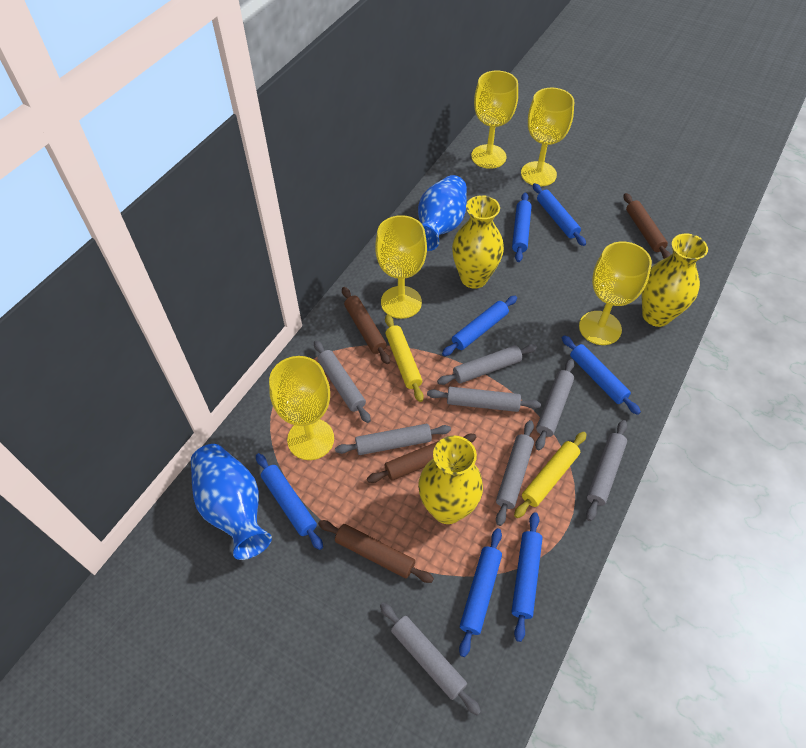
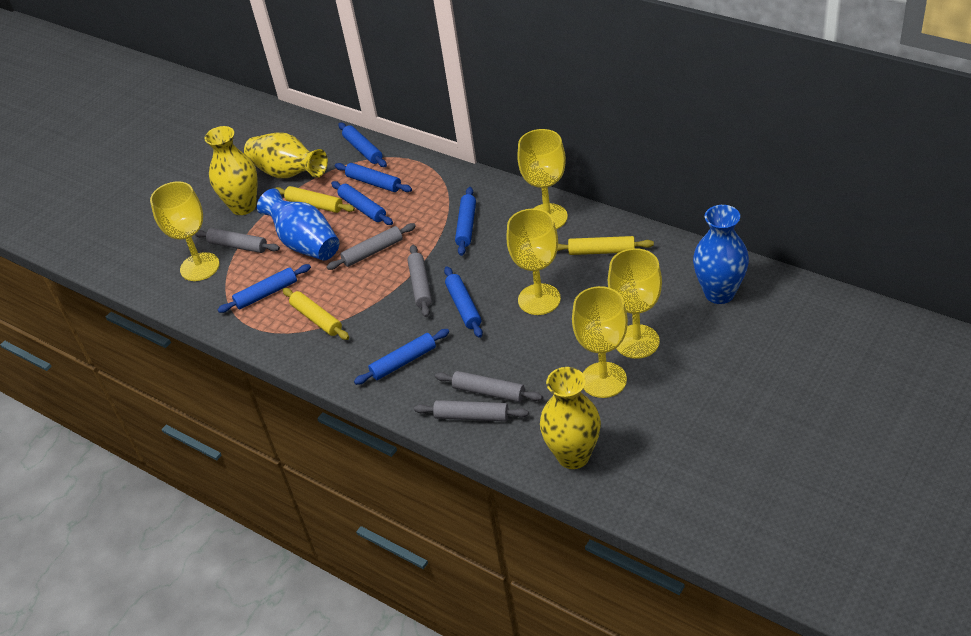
brown rolling pin: 4 -> 0
grey rolling pin: 8 -> 5
yellow rolling pin: 2 -> 3

